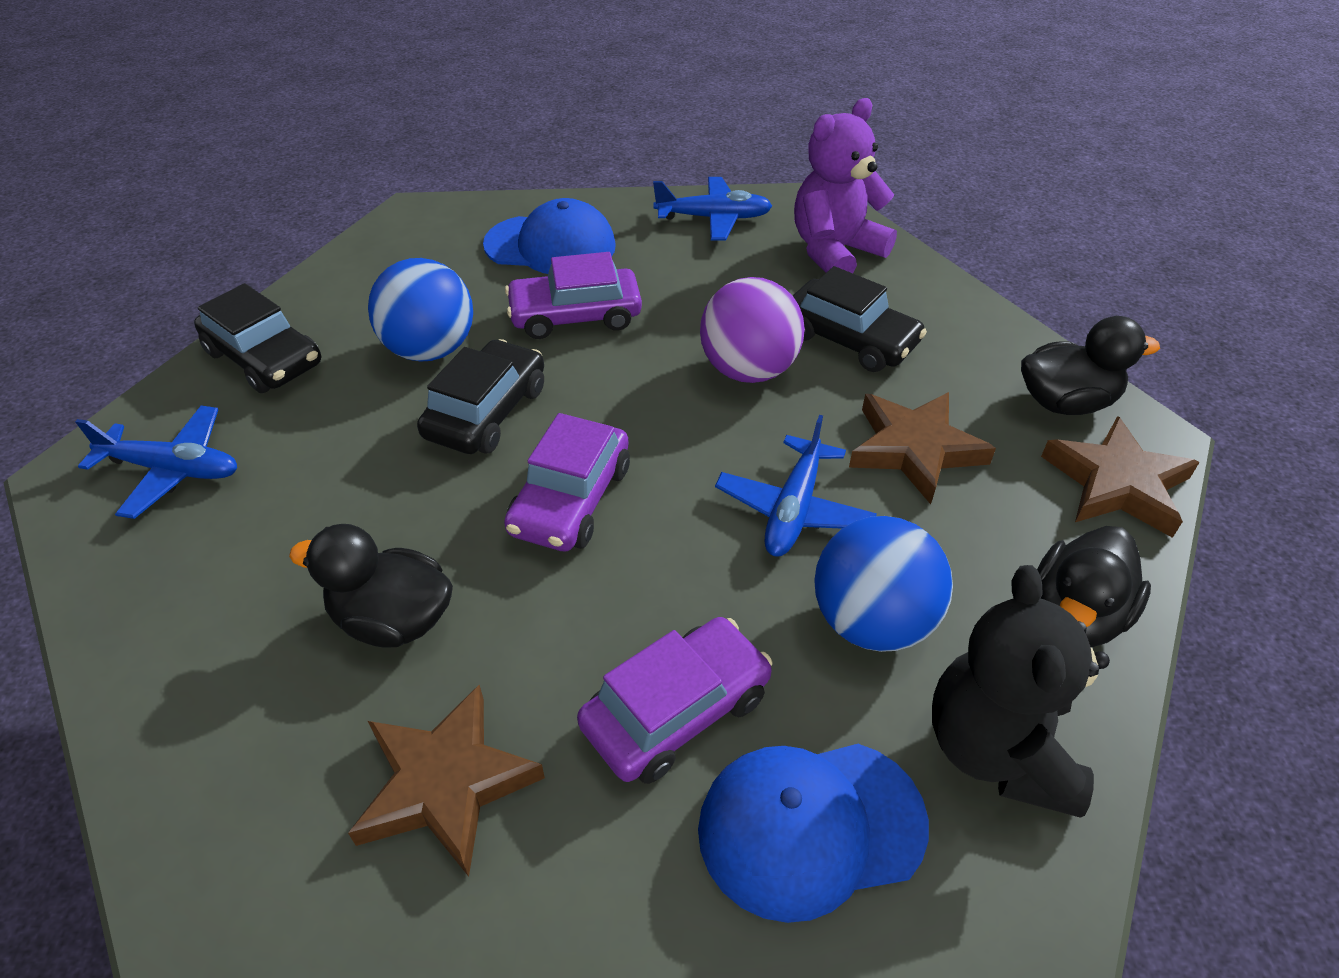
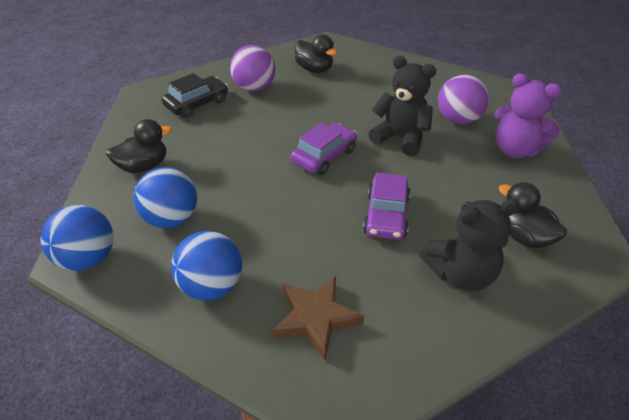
black car: 3 -> 1
black teddy bear: 1 -> 2
blue ball: 2 -> 3
blue cap: 2 -> 0
blue plane: 3 -> 0
brown star: 3 -> 1
purple ball: 1 -> 2
purple car: 3 -> 2

